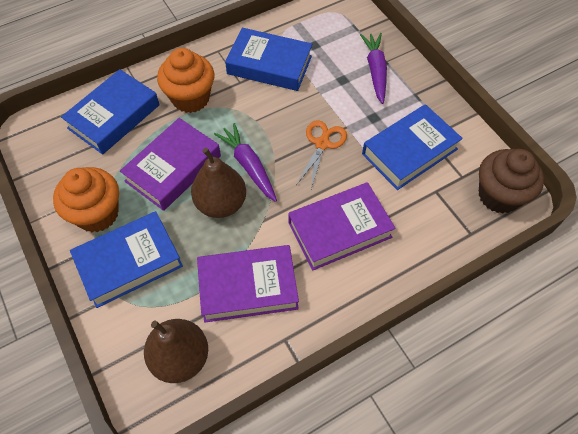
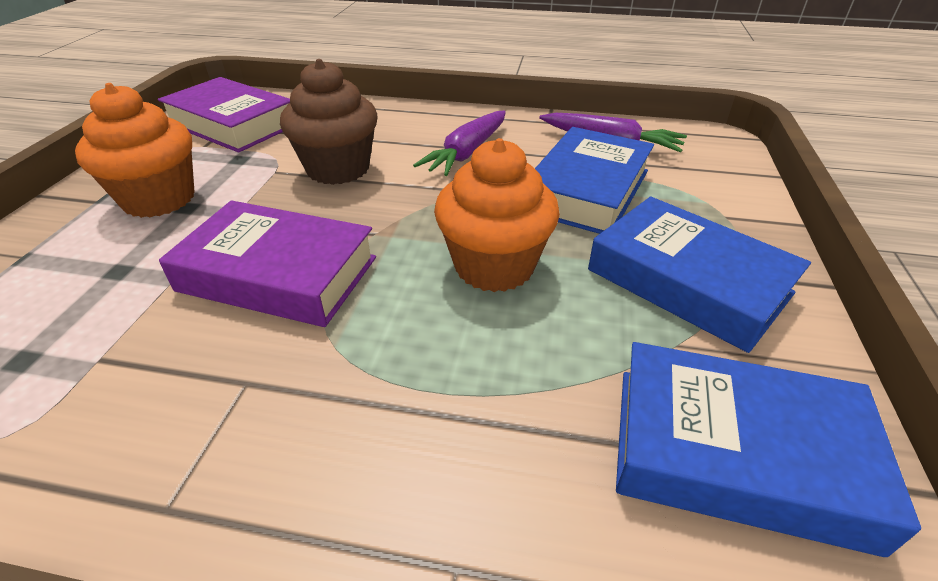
blue book: 4 -> 3
brown pear: 2 -> 0
orange scissors: 1 -> 0
purple book: 3 -> 2

